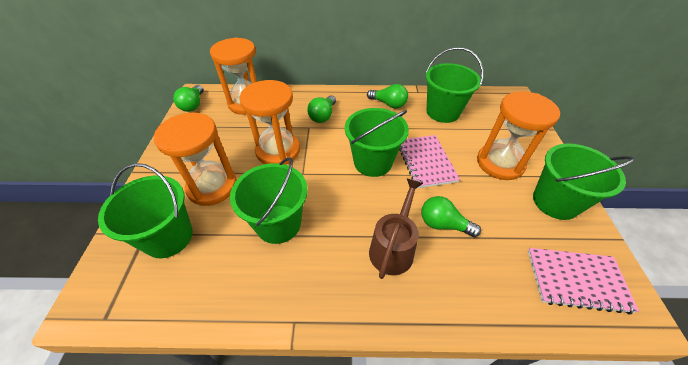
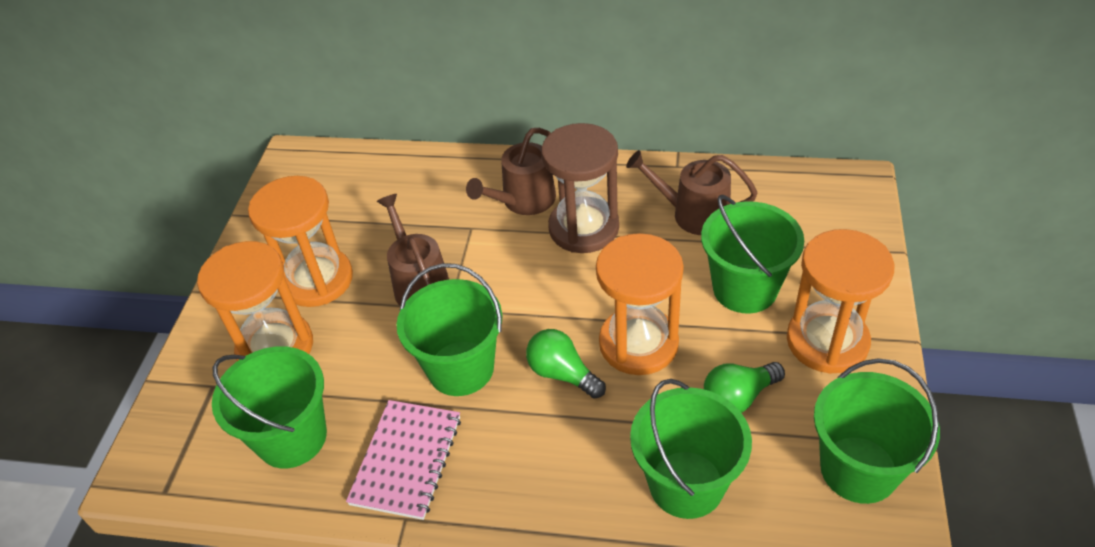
brown hourglass: 0 -> 1
brown watering can: 1 -> 3
green light bulb: 4 -> 2
pink notebook: 2 -> 1

